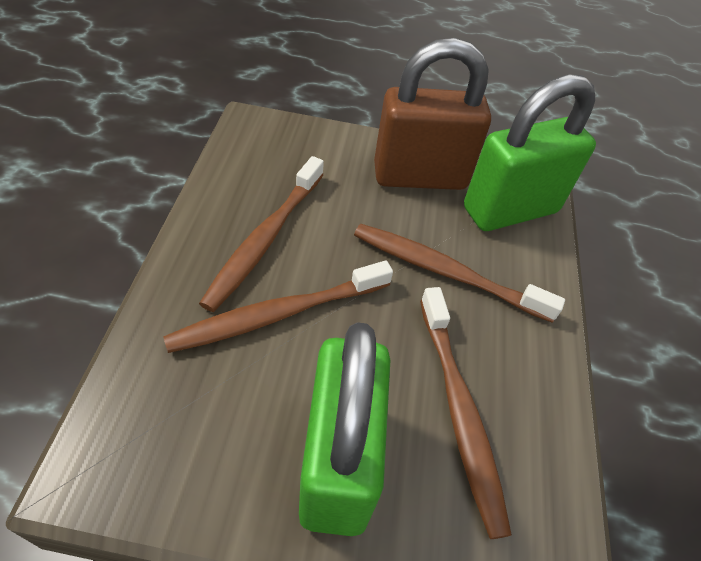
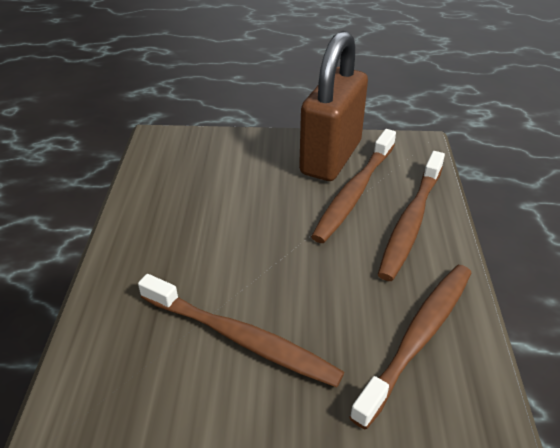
green padlock: 2 -> 0

